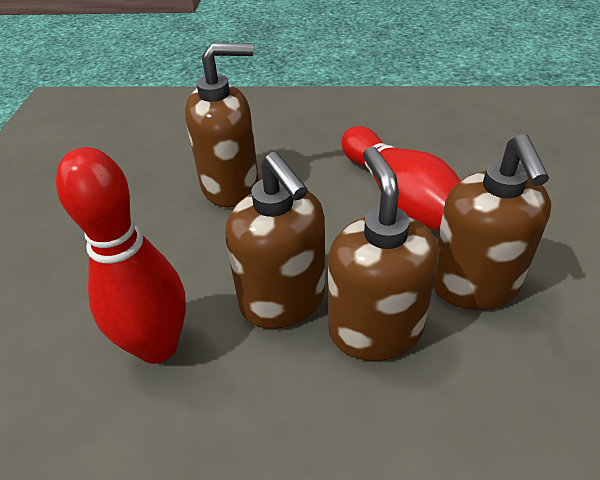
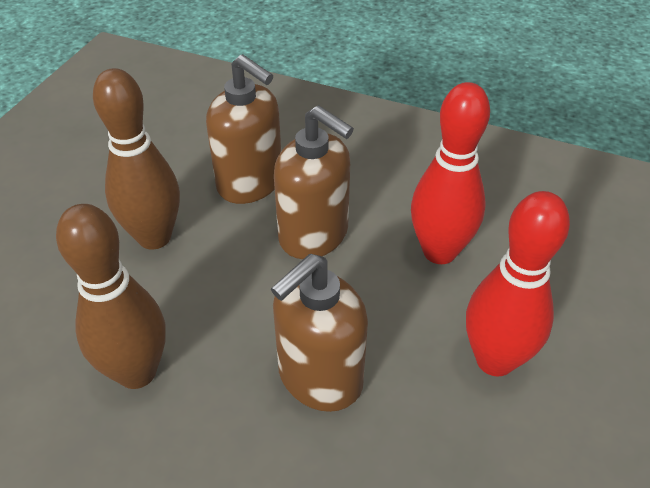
brown bowling pin: 0 -> 2
brown soap dispenser: 4 -> 3

